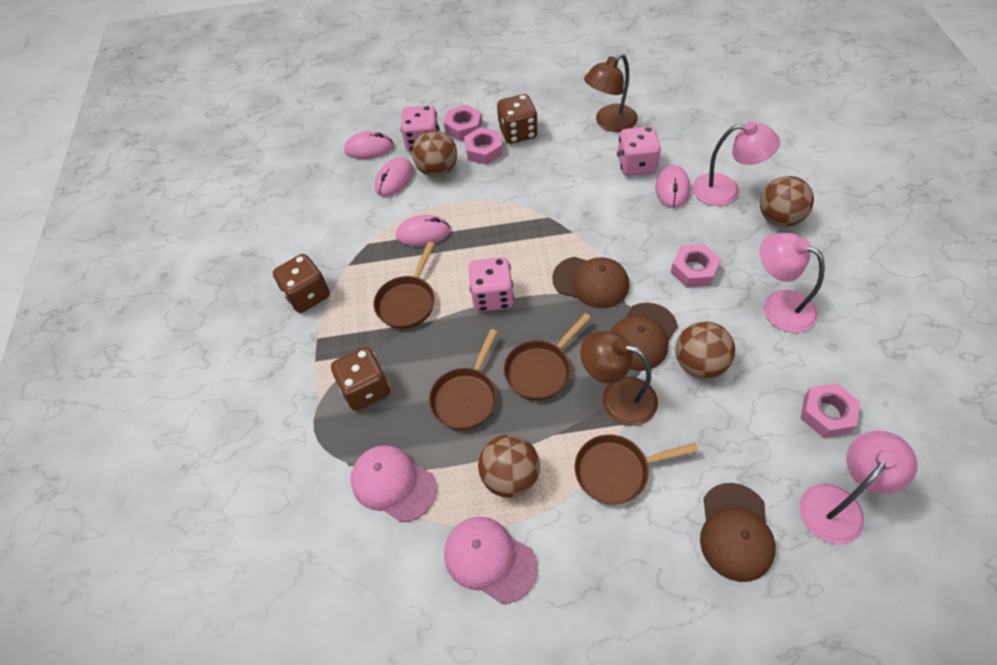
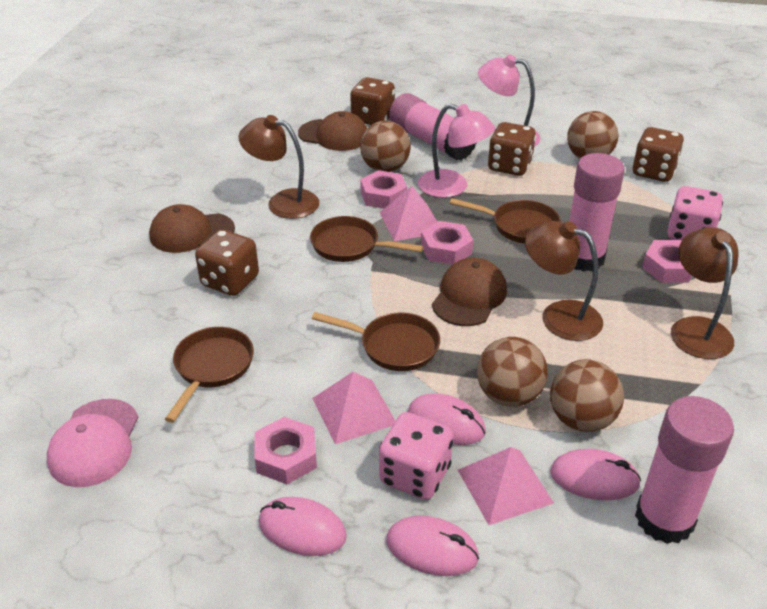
brown dice: 3 -> 4
brown lamp: 2 -> 3
pink cap: 2 -> 1
pink dice: 3 -> 2
pink glue stick: 0 -> 3
pink lamp: 3 -> 2
pink pyramid: 0 -> 3

